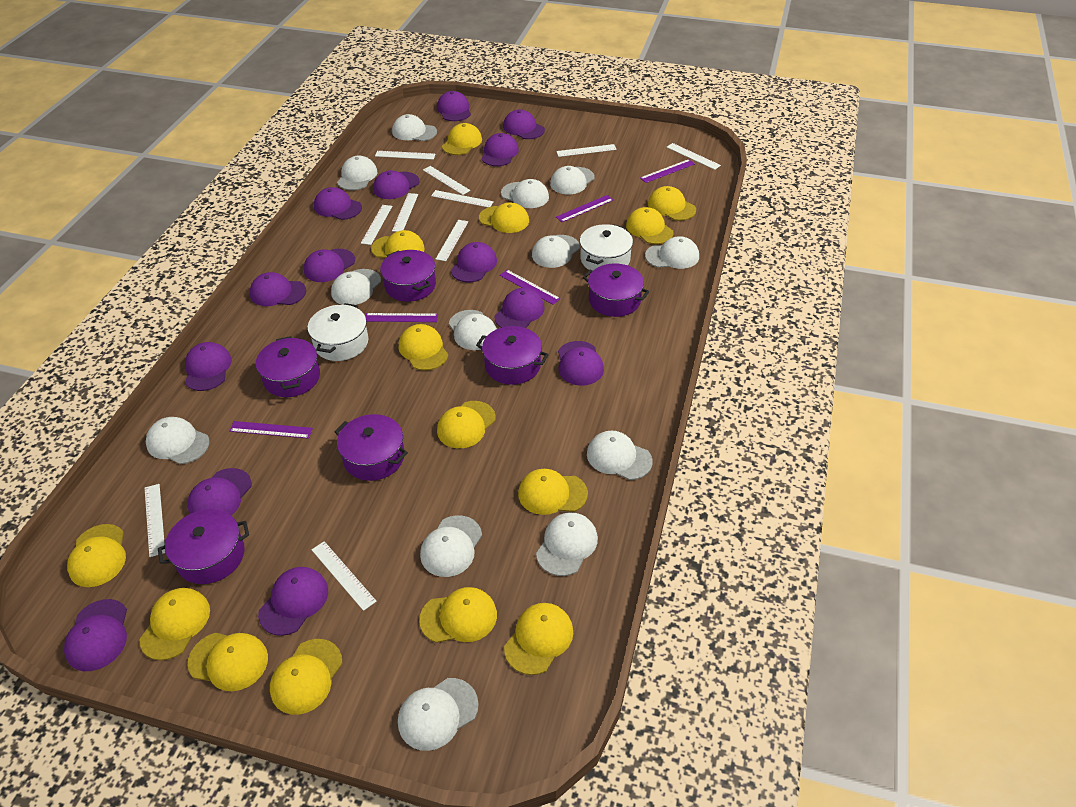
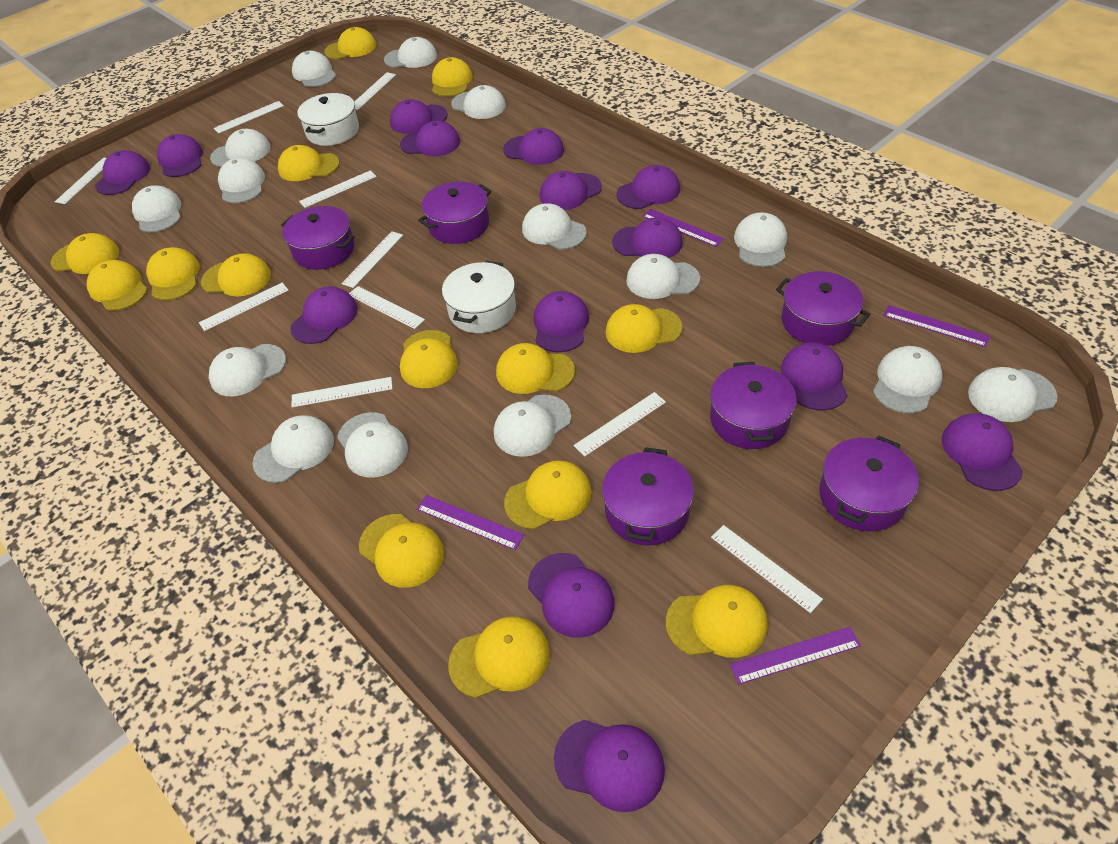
purple ruler: 5 -> 4
white cap: 13 -> 15

